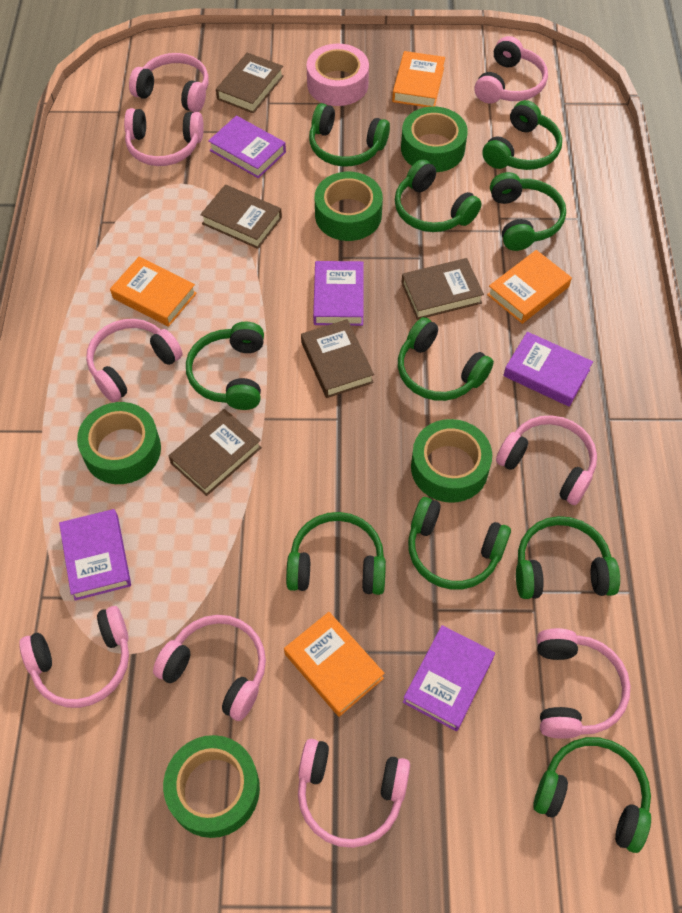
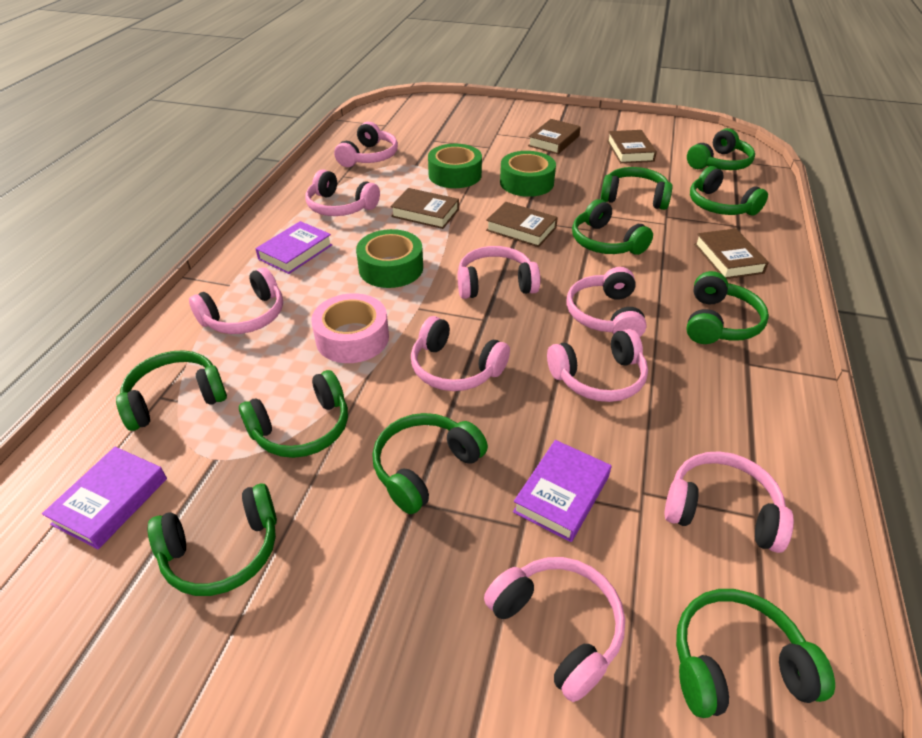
green tape: 5 -> 3
orange book: 4 -> 0
purple book: 5 -> 3

